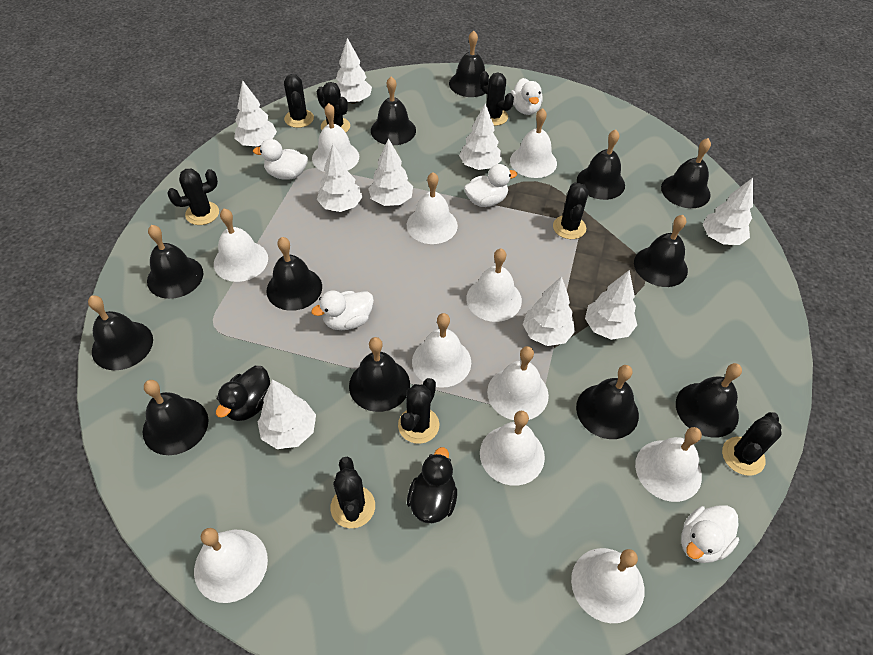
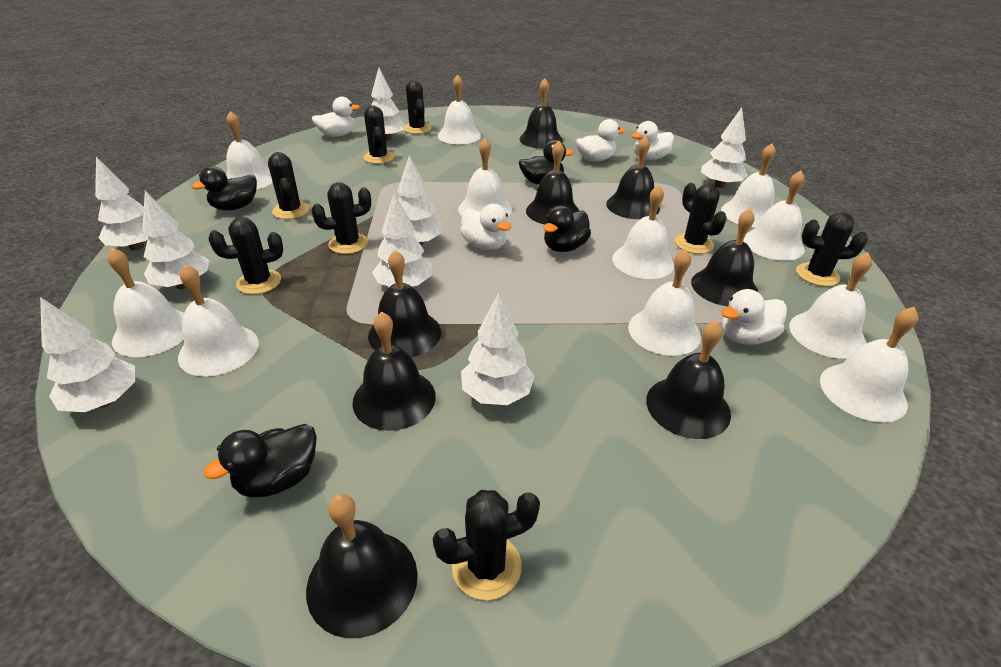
black bell: 12 -> 8
black duck: 2 -> 4
white tree: 9 -> 8

